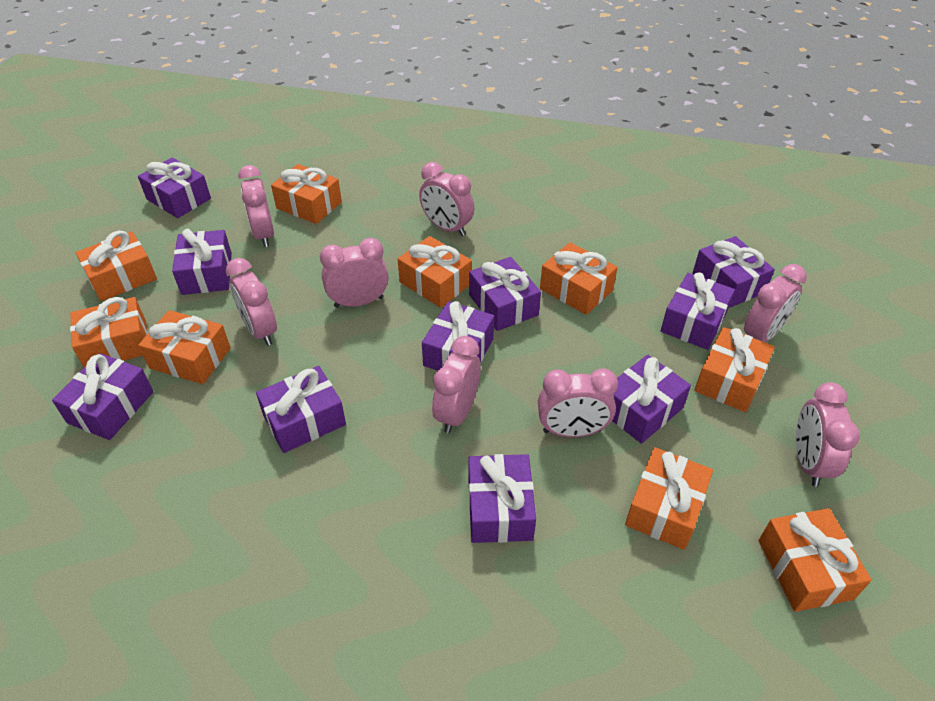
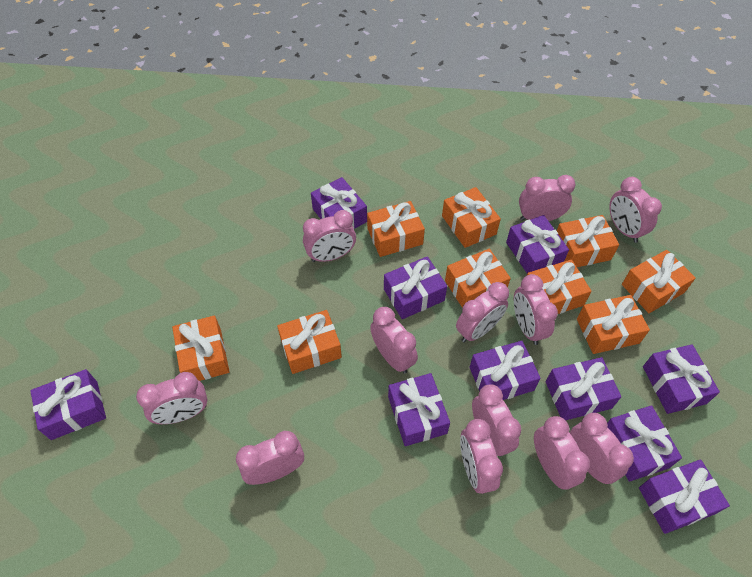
pink clock: 8 -> 12

